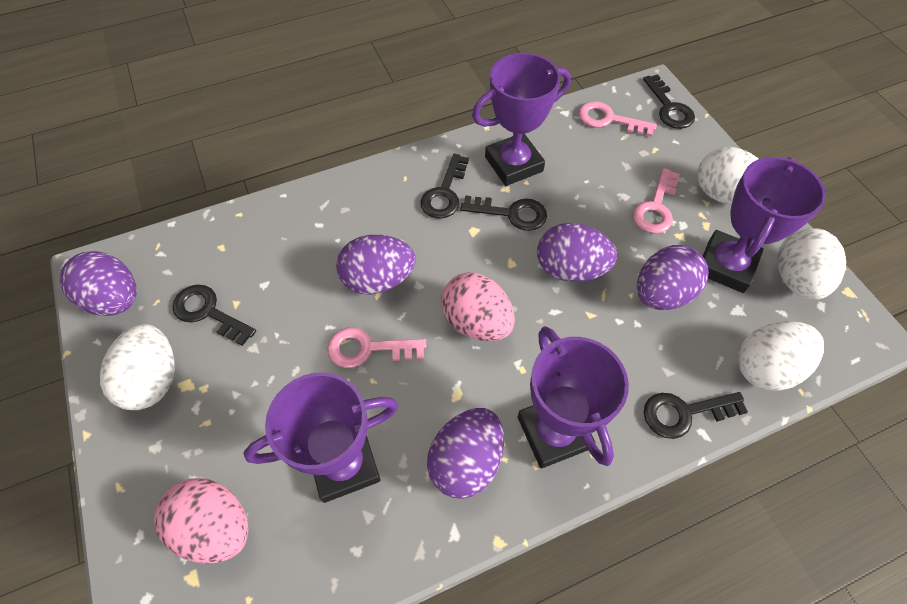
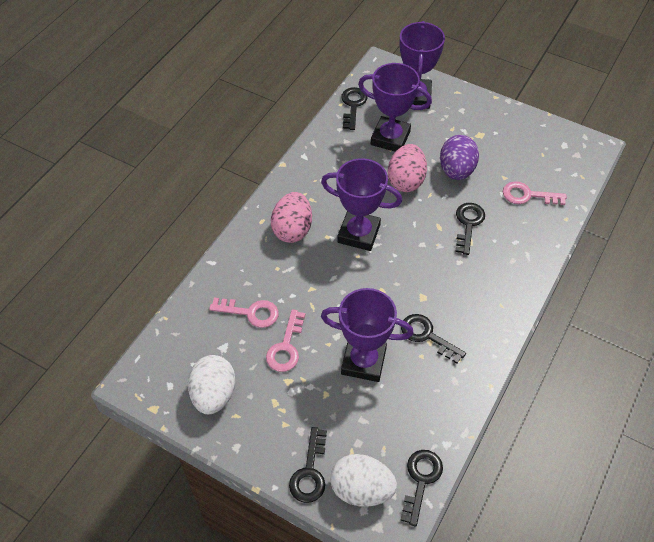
purple egg: 5 -> 1
white egg: 4 -> 2

